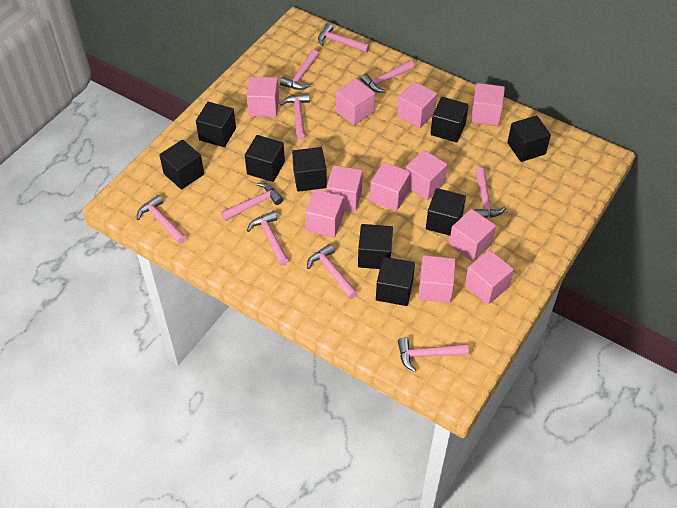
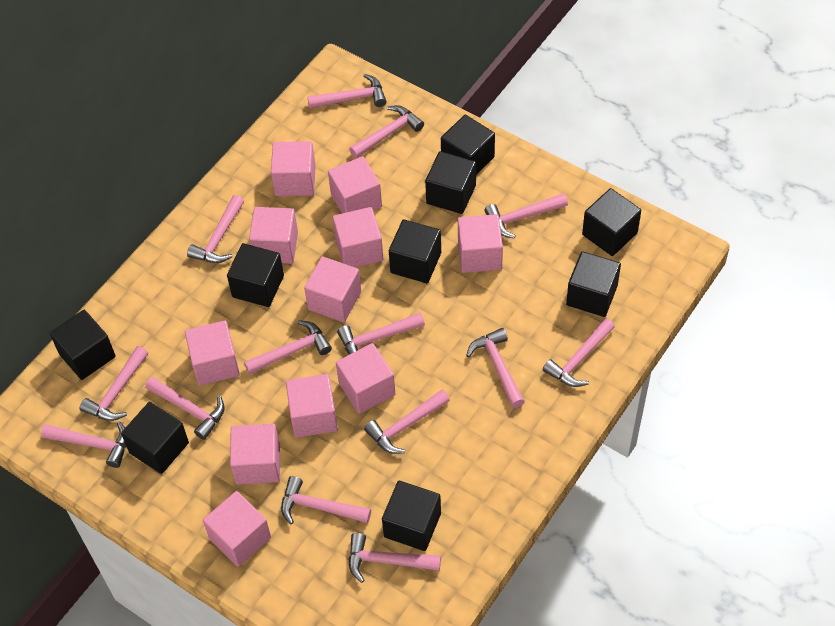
pink hammer: 10 -> 14

